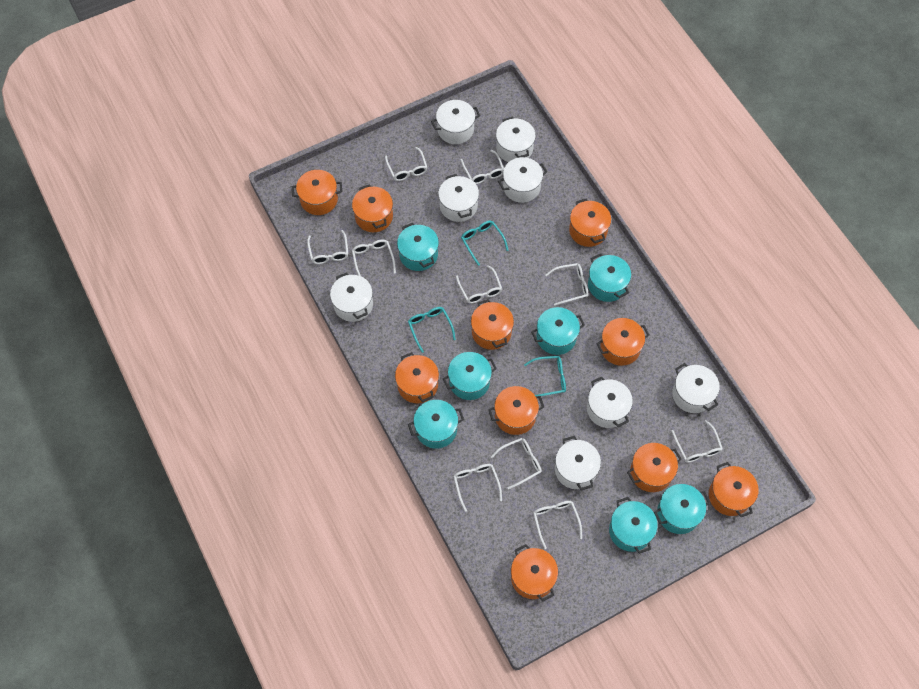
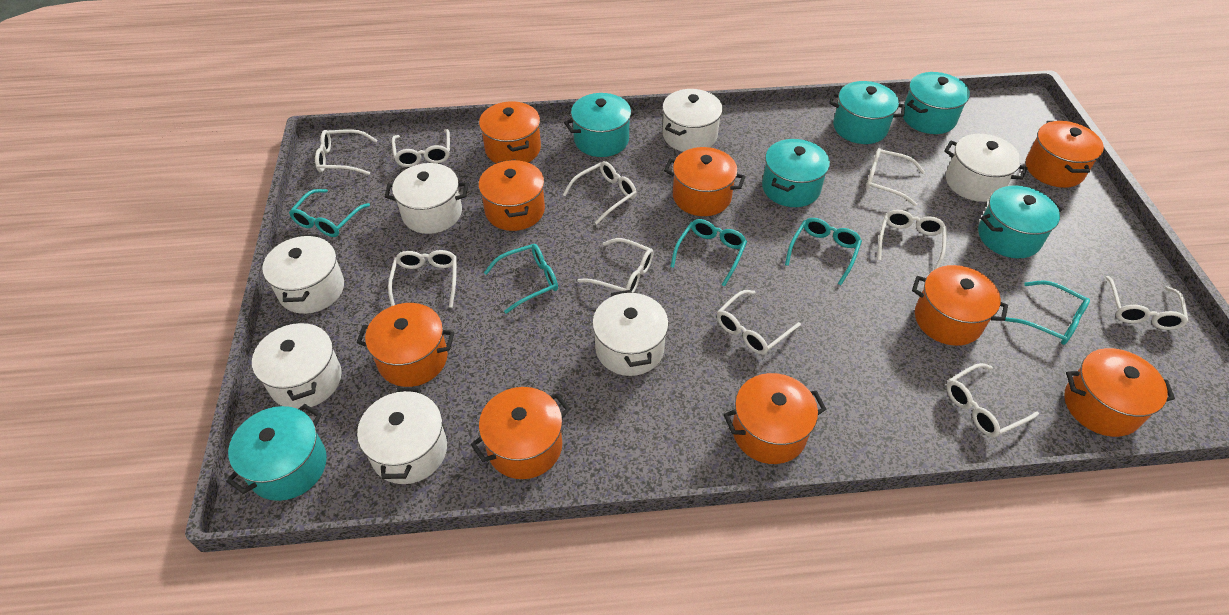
orange pot: 10 -> 9
turquoise glasses: 3 -> 5
turquoise pot: 7 -> 6
white pot: 8 -> 7

